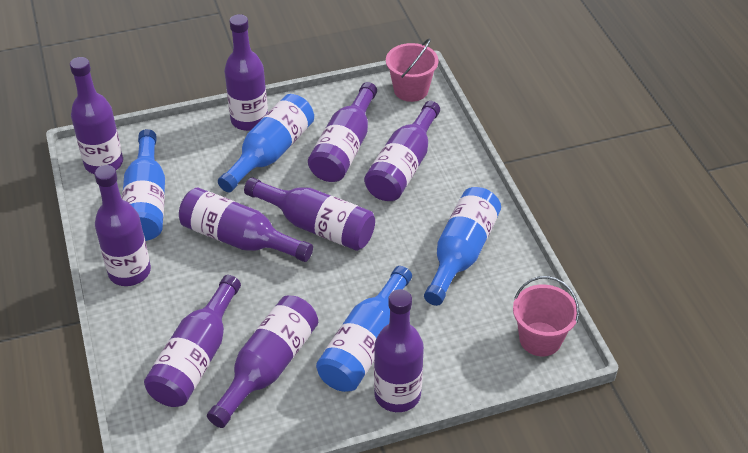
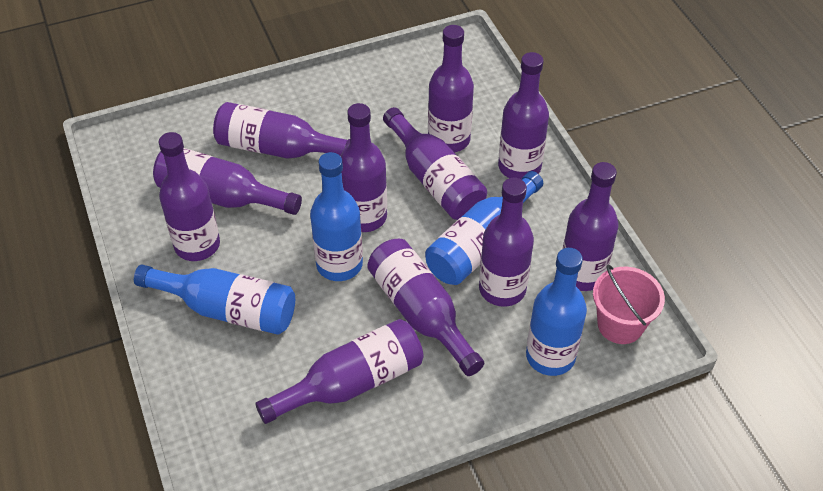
pink bucket: 2 -> 1
purple bottle: 10 -> 11

